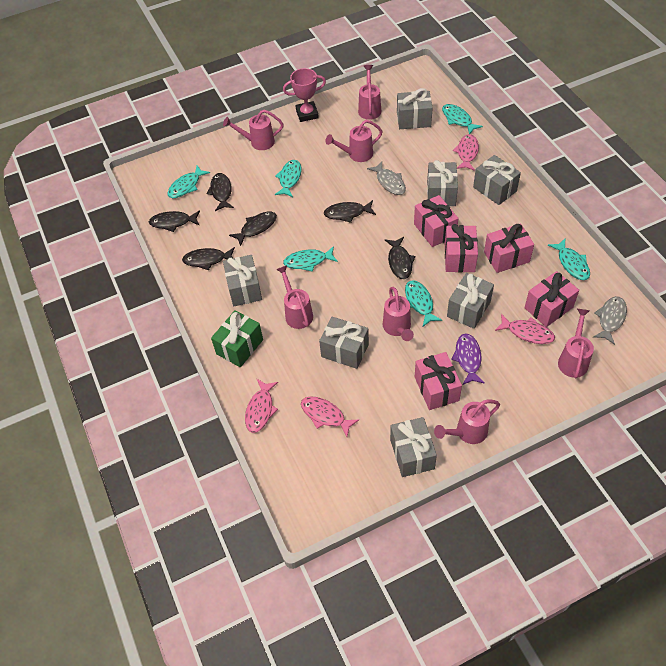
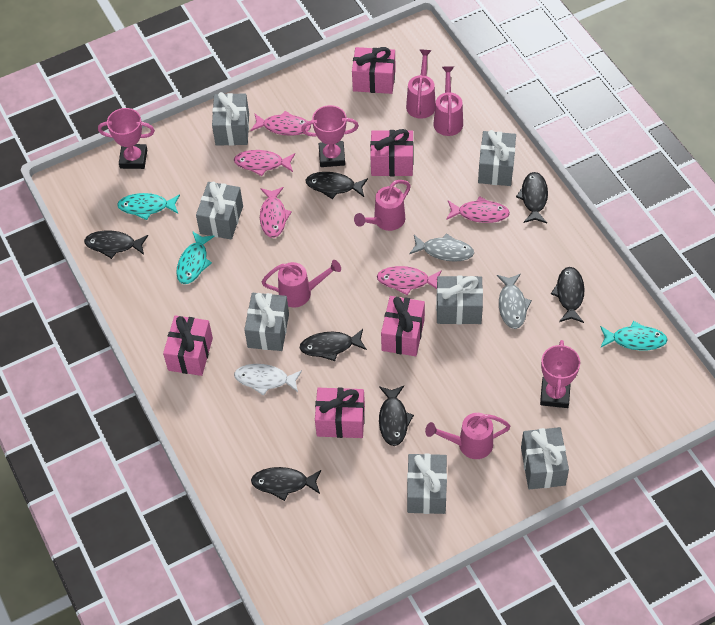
black fish: 6 -> 7
green gift: 1 -> 0
pink fish: 4 -> 5
pink trophy: 1 -> 3
pink watering can: 7 -> 5
purple fish: 1 -> 0
turquoise fish: 6 -> 3
white fish: 0 -> 1

